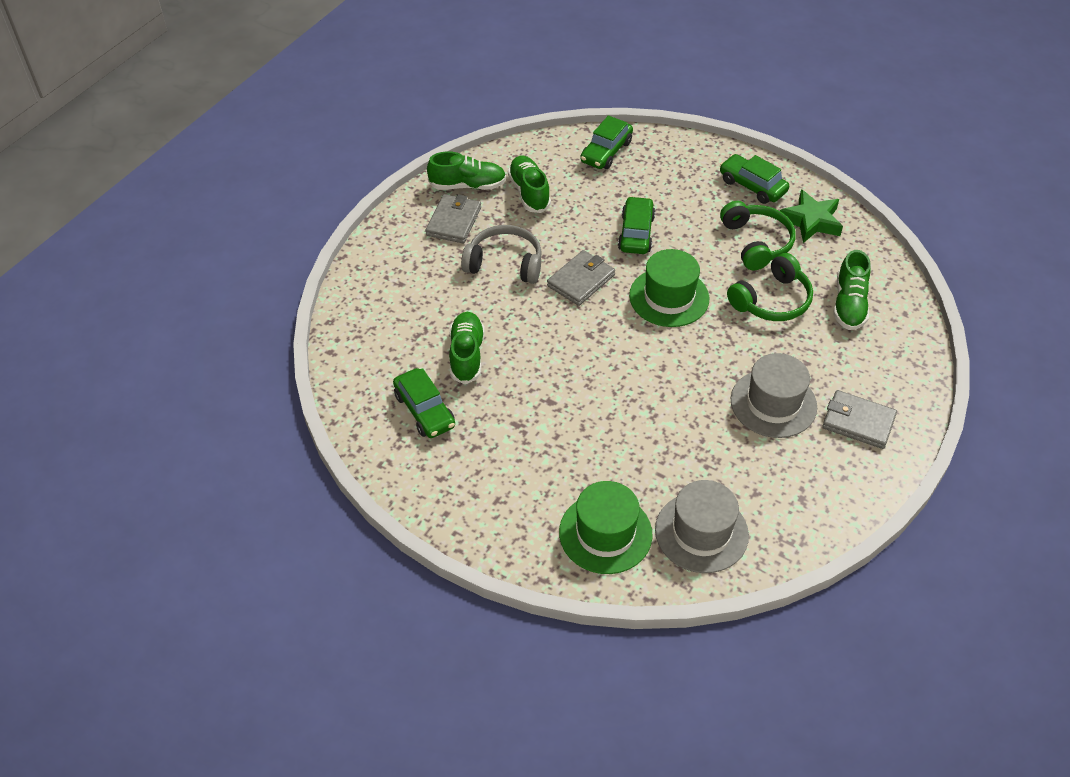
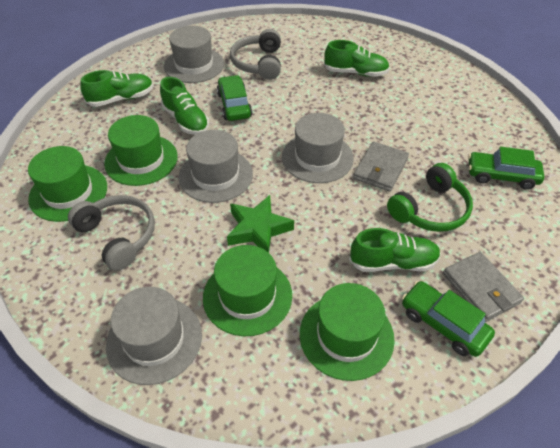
green car: 4 -> 3
green hat: 2 -> 4
green headphones: 2 -> 1
grey hat: 2 -> 4
grey headphones: 1 -> 2
grey wallet: 3 -> 2

